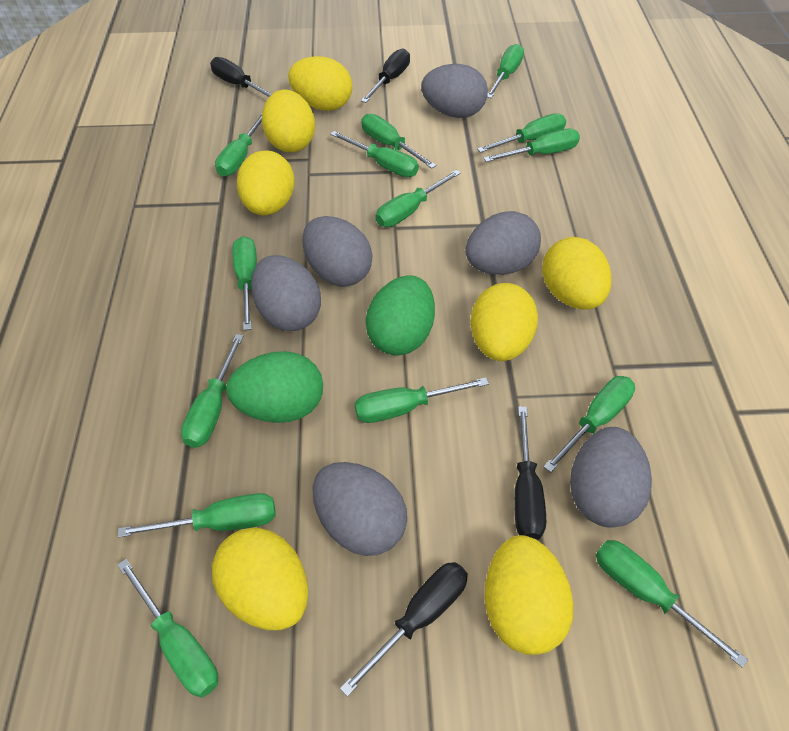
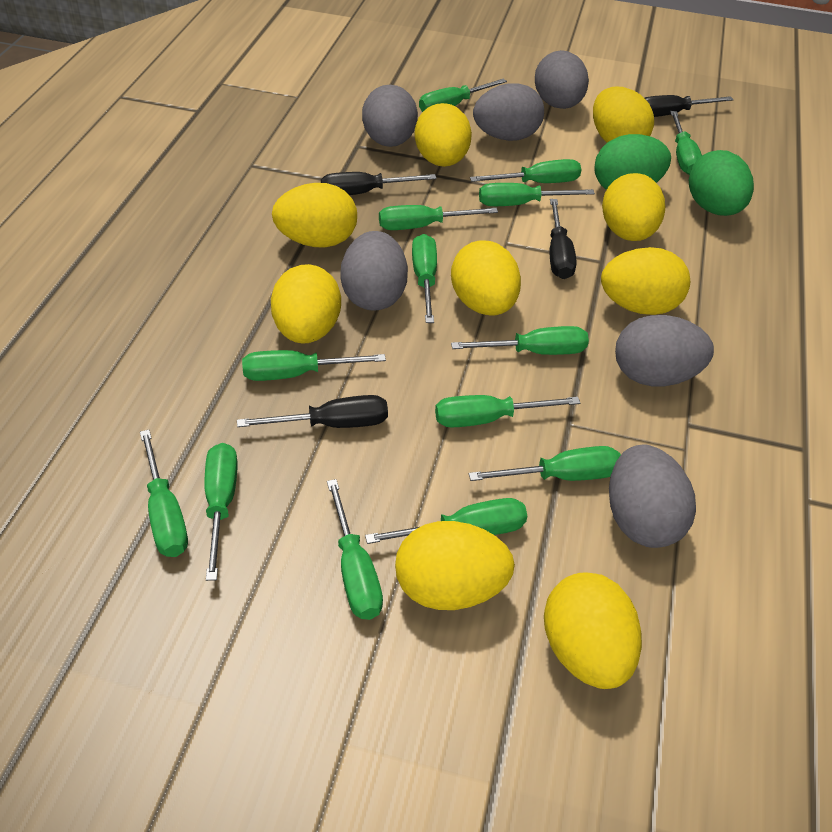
yellow egg: 7 -> 9

